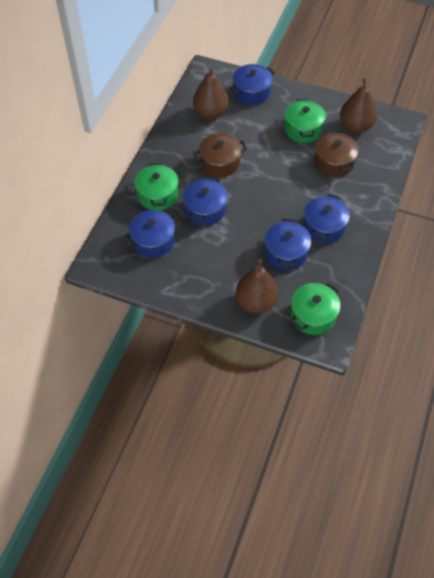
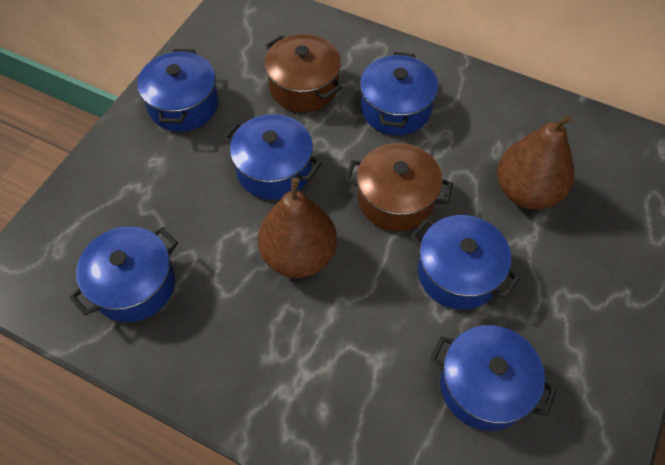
blue pot: 5 -> 6
brown pear: 3 -> 2
green pot: 3 -> 0

